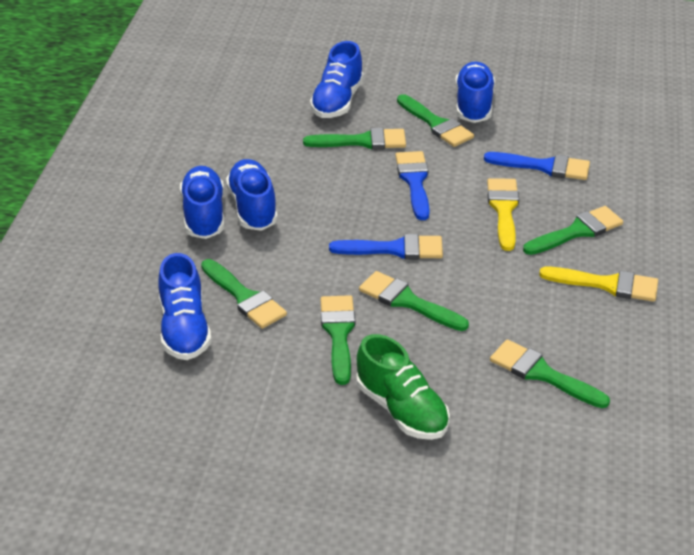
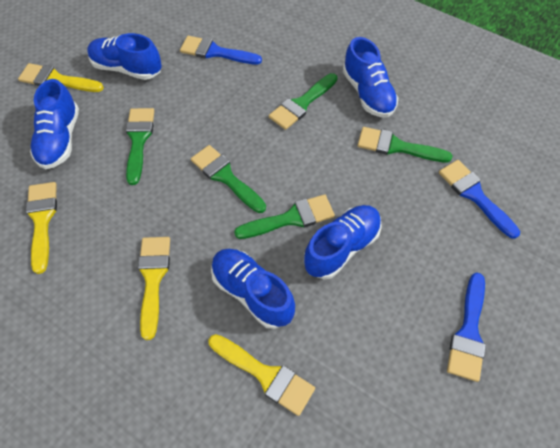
green brush: 7 -> 5
green shoe: 1 -> 0
yellow brush: 2 -> 4

